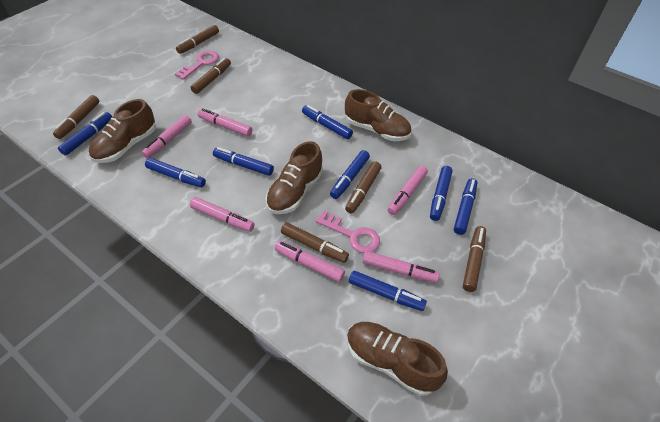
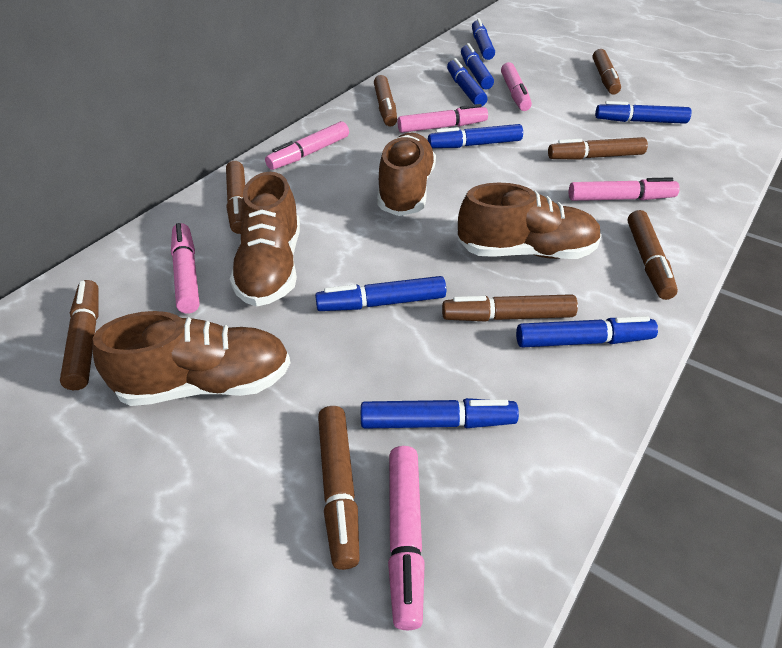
brown marker: 6 -> 8
pink key: 2 -> 0

